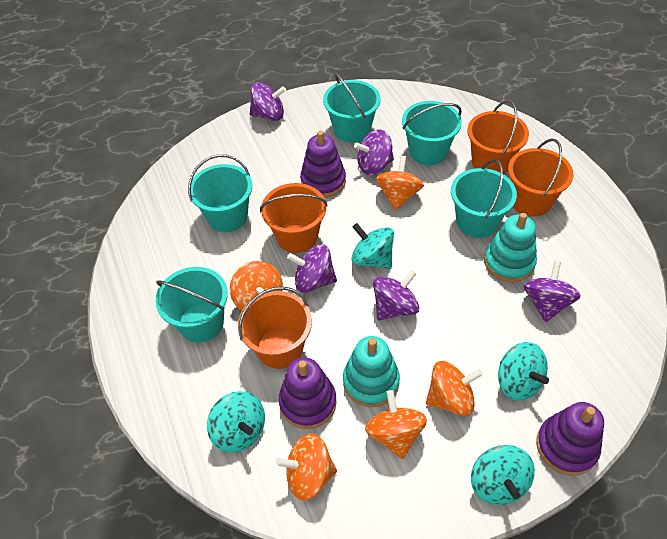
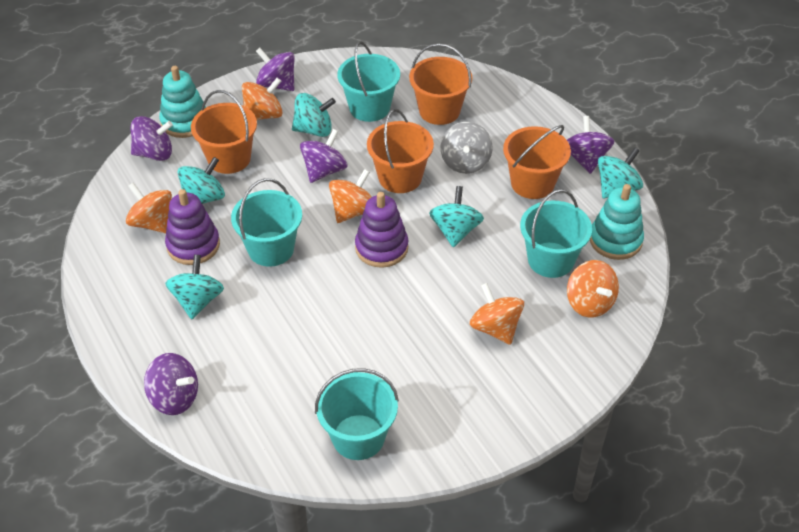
grey spinning top: 0 -> 1
purple stacking toy: 3 -> 2
turquoise bucket: 5 -> 4
turquoise spinning top: 4 -> 5

